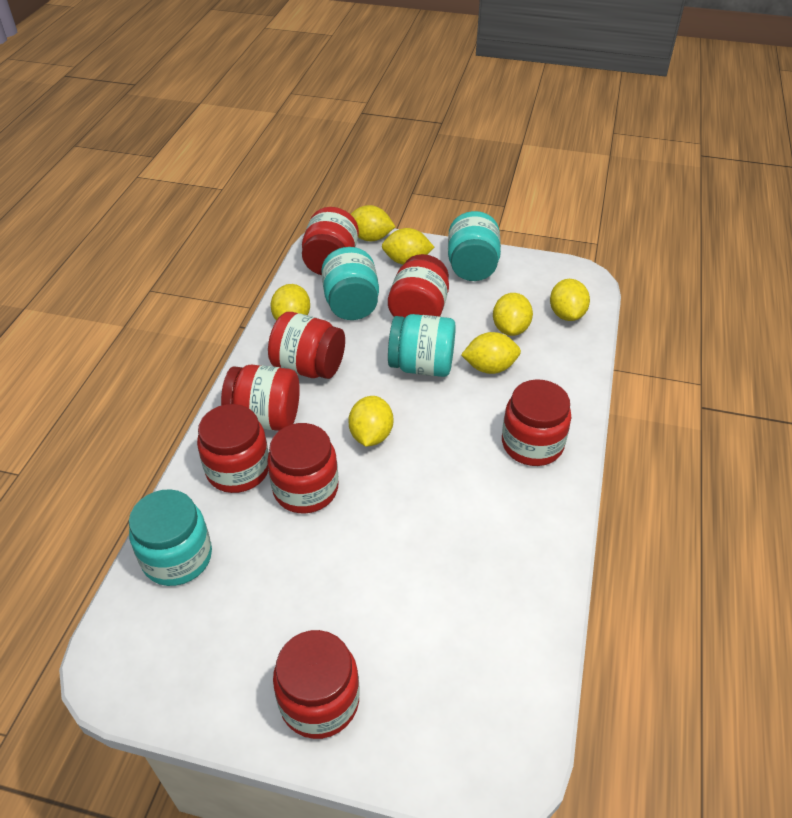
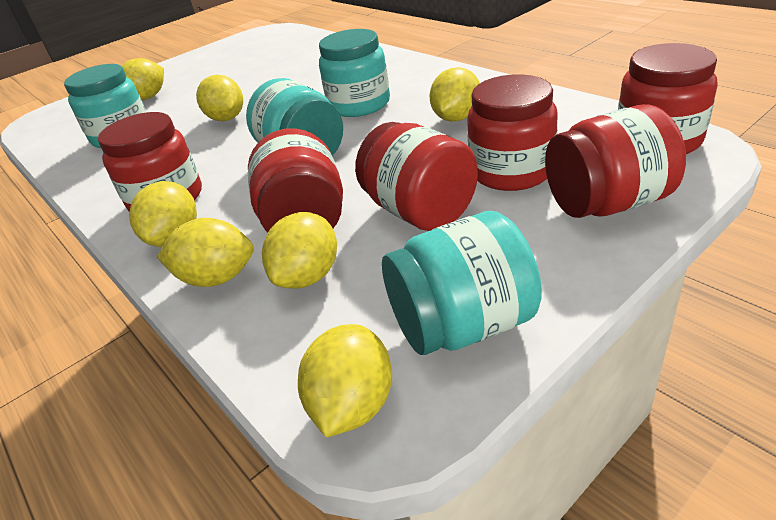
red jar: 8 -> 6

